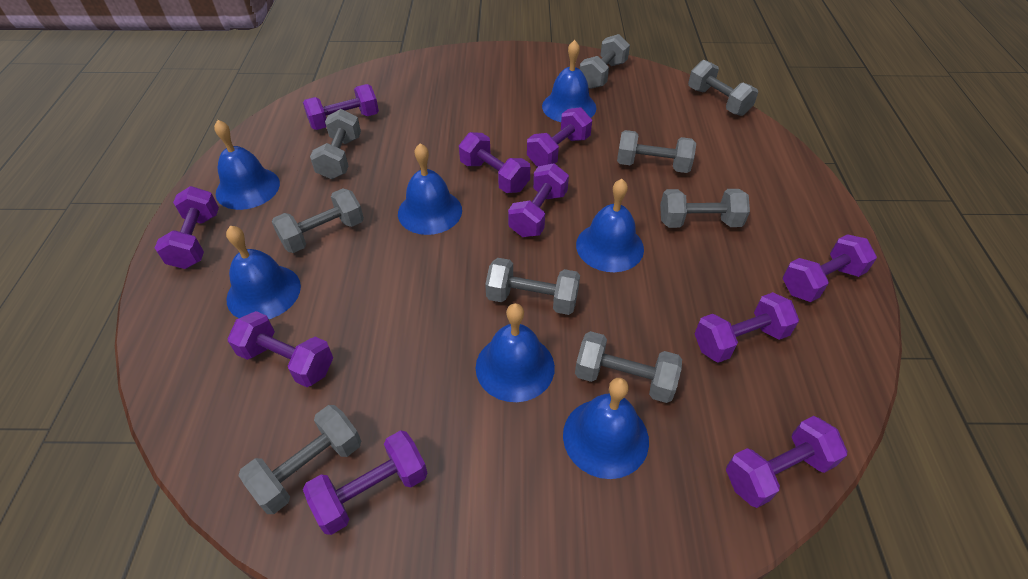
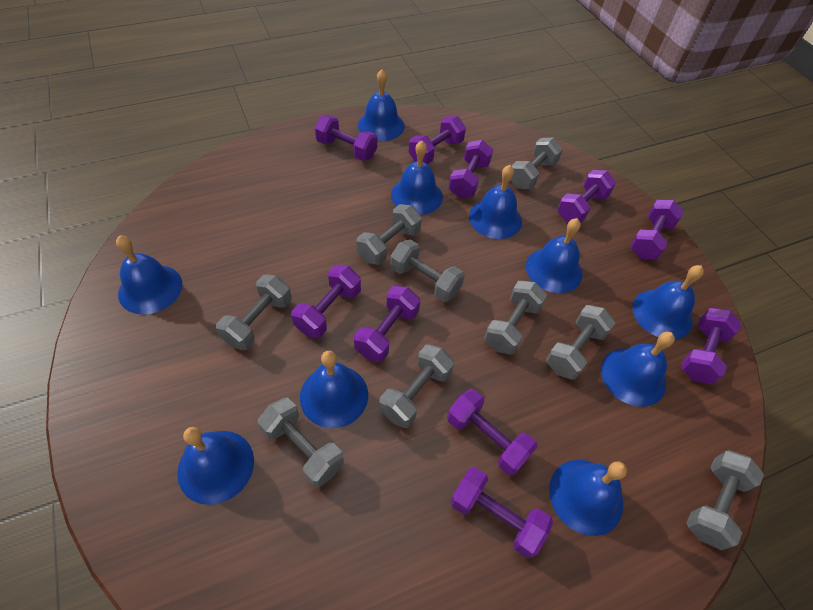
blue bell: 7 -> 10

